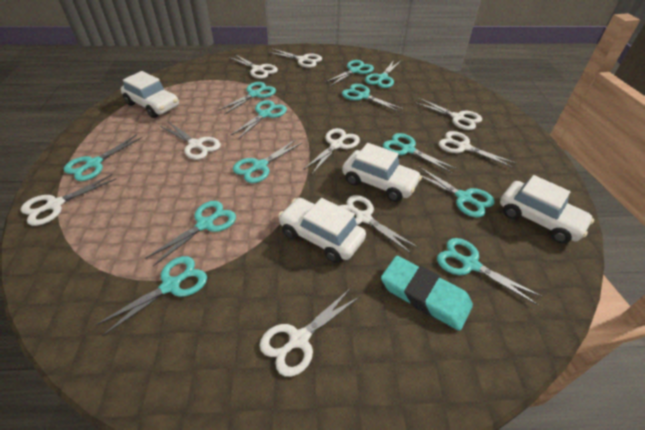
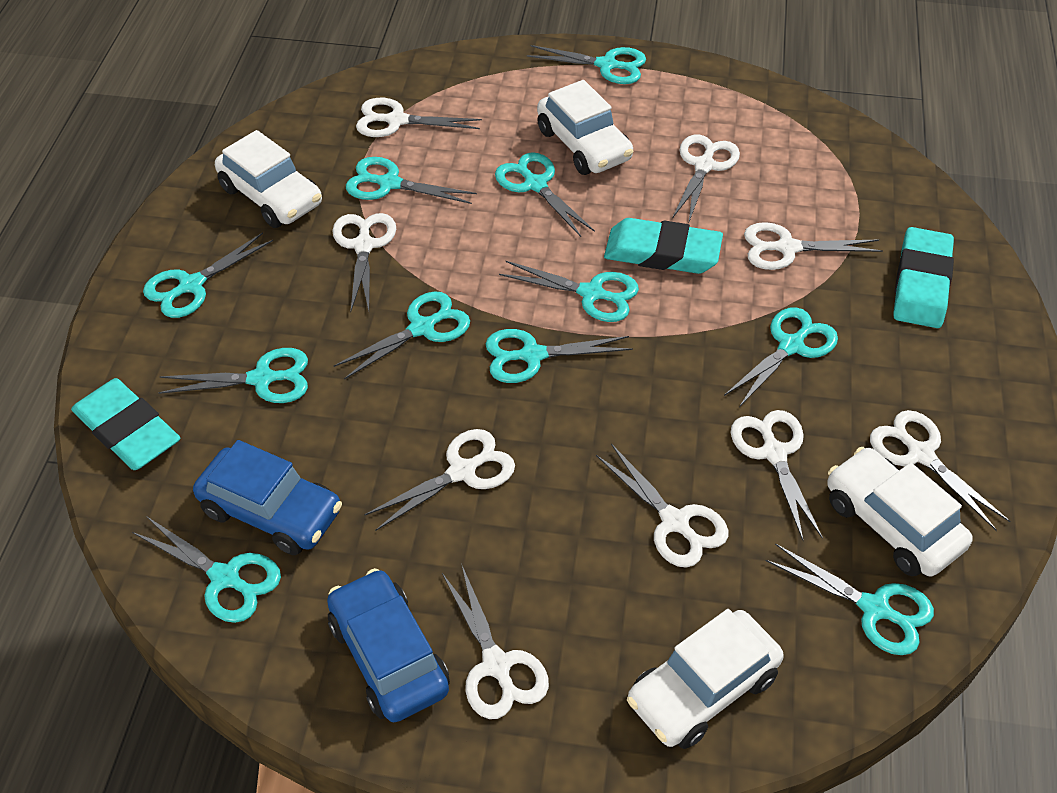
blue car: 0 -> 2
turquoise eraser: 1 -> 3
turquoise scissors: 12 -> 11

